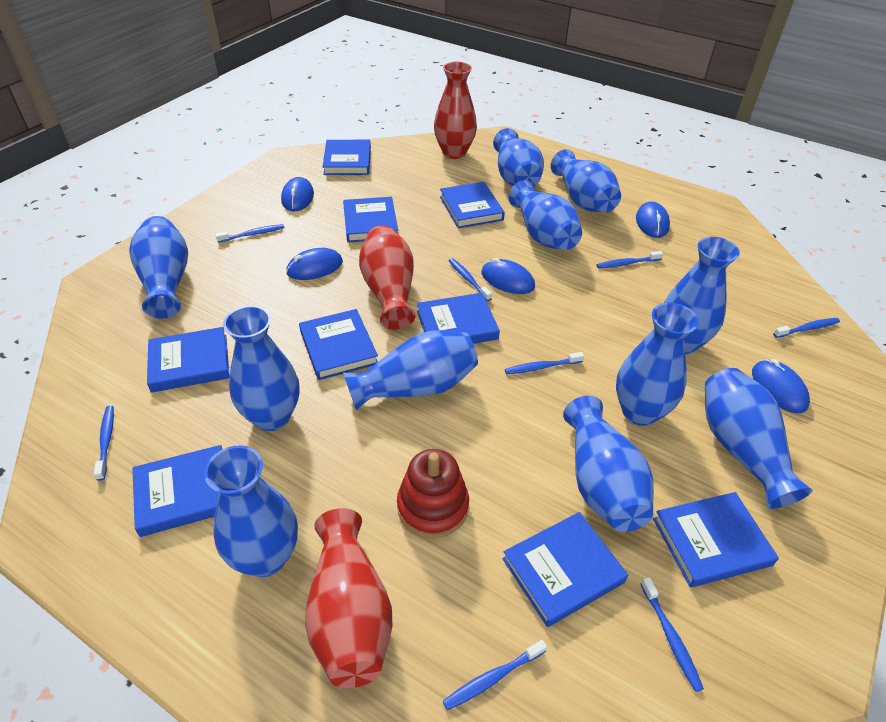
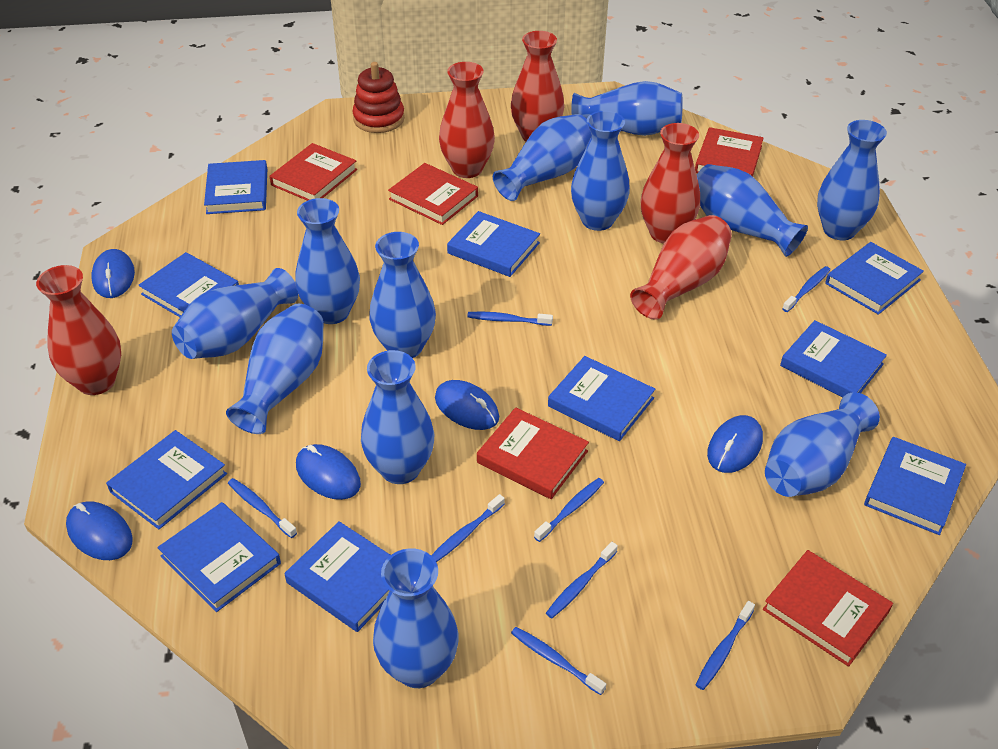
blue book: 9 -> 10
blue vase: 11 -> 12
red book: 0 -> 5
red vase: 3 -> 5

